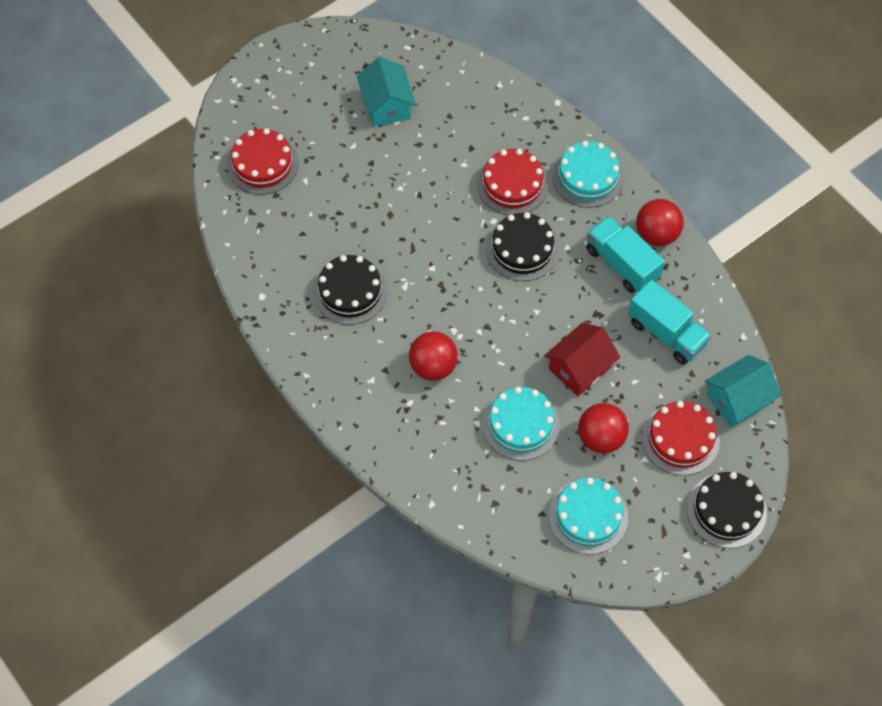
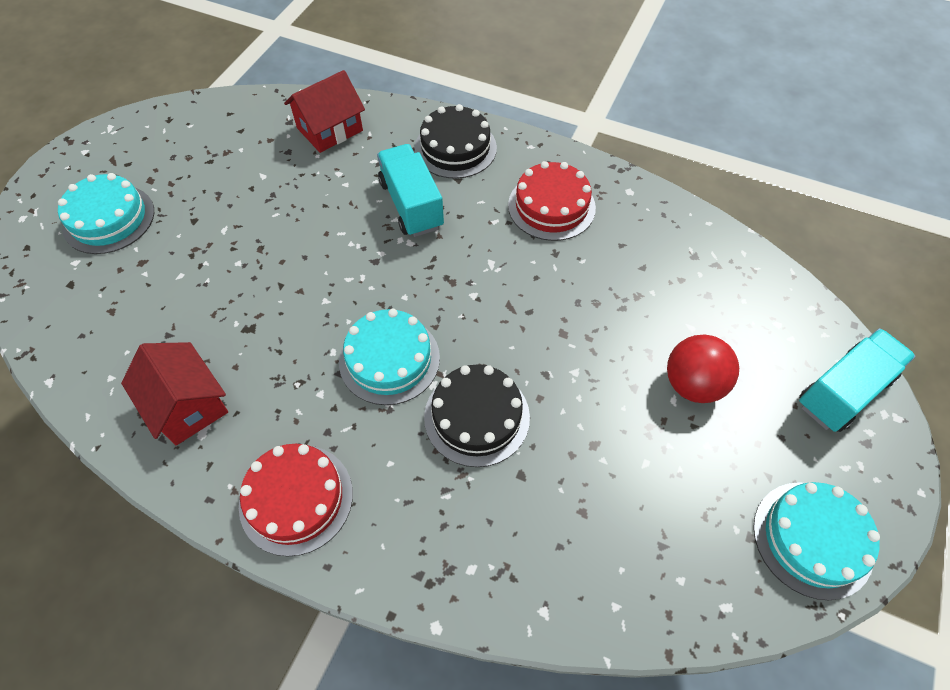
black cake: 3 -> 2
red ball: 3 -> 1
red cake: 3 -> 2
red house: 1 -> 2
turquoise house: 2 -> 0

